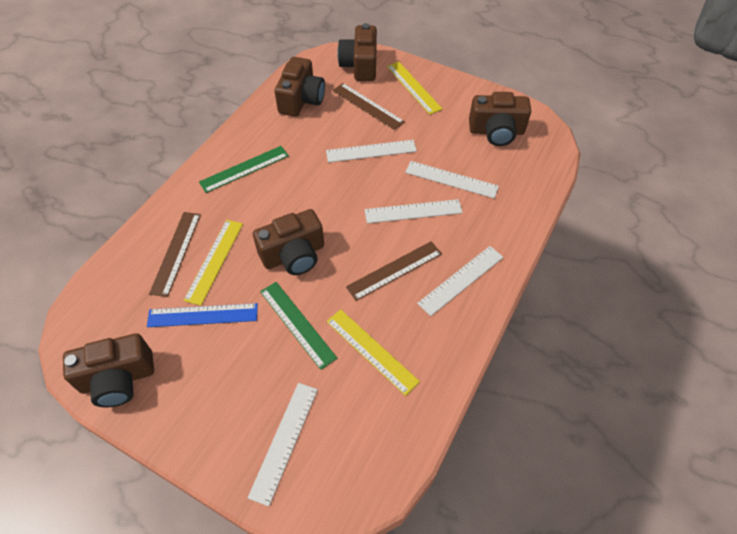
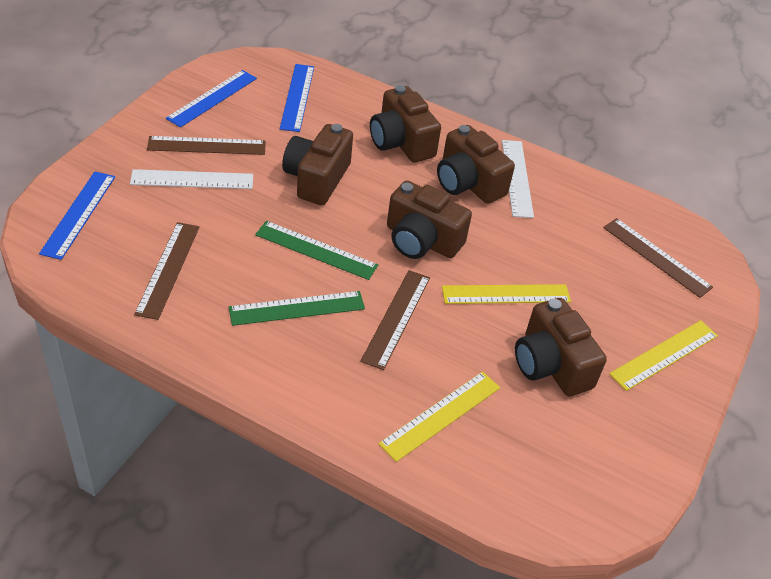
blue ruler: 1 -> 3
brown ruler: 3 -> 4
white ruler: 5 -> 2

